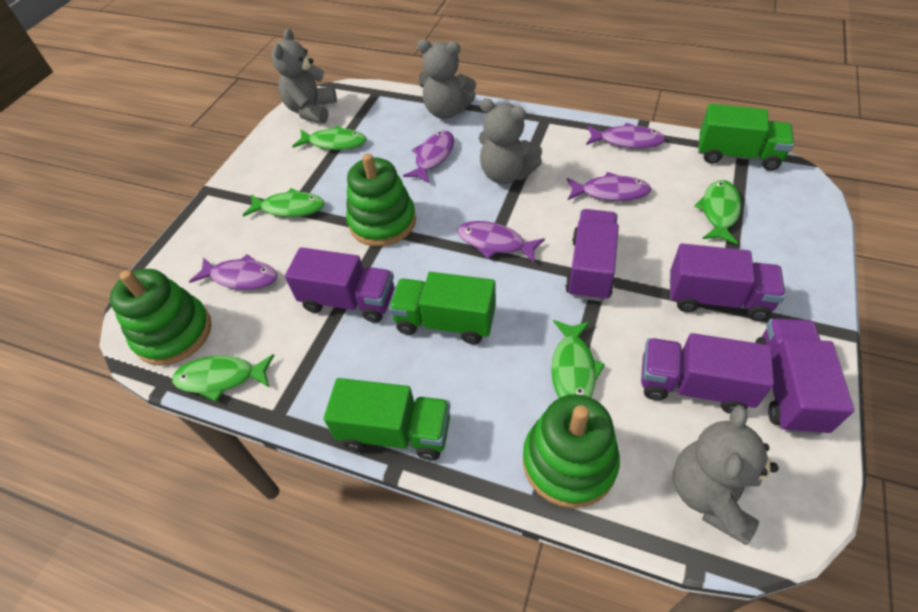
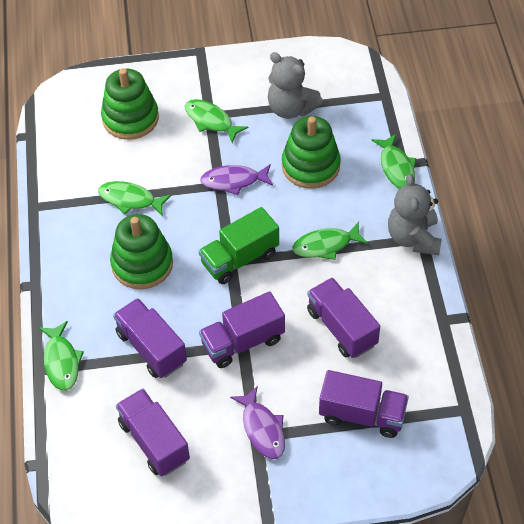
green truck: 3 -> 1
grey teddy bear: 4 -> 2
purple fish: 5 -> 2

